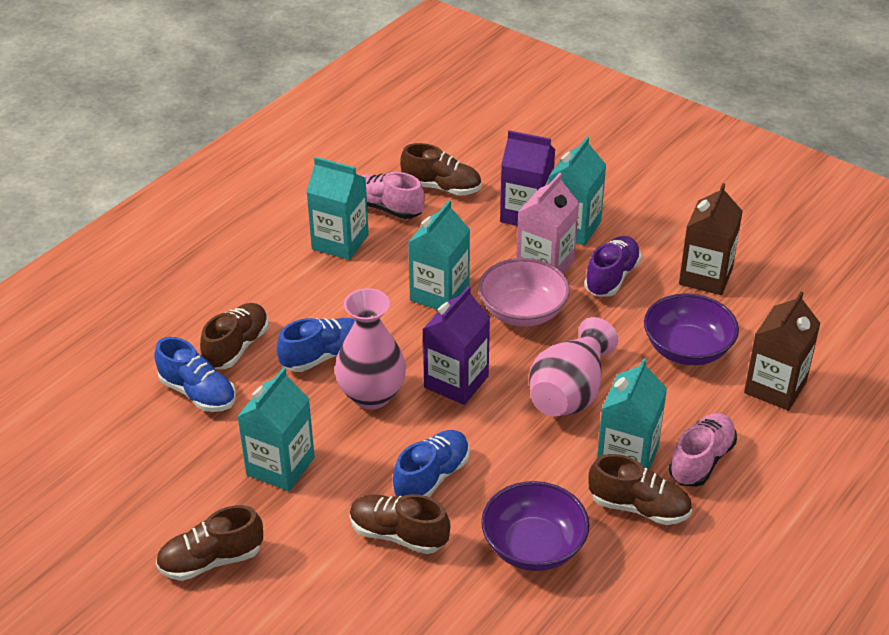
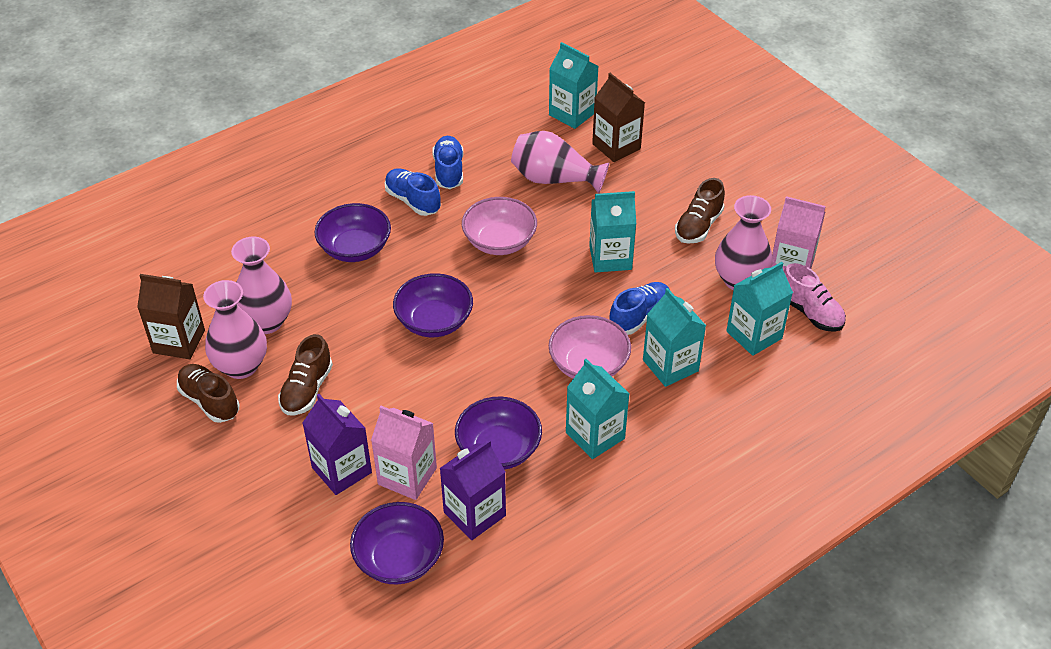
brown shoe: 5 -> 3
pink bowl: 1 -> 2
pink carton: 1 -> 2
pink shoe: 2 -> 1
pink vase: 2 -> 4
purple bowl: 2 -> 4
purple shoe: 1 -> 0

